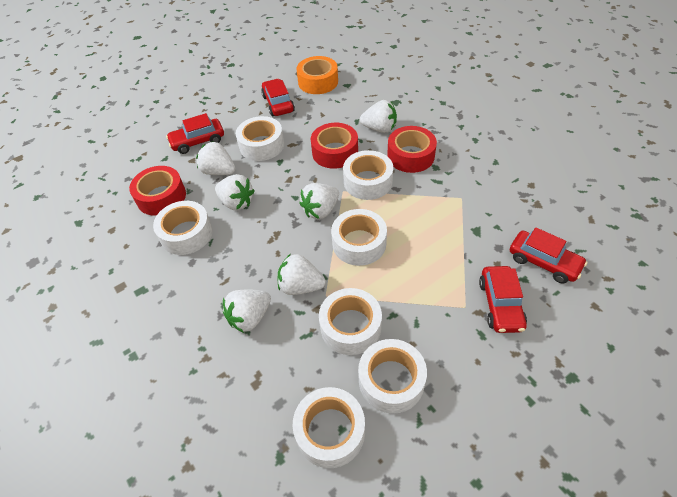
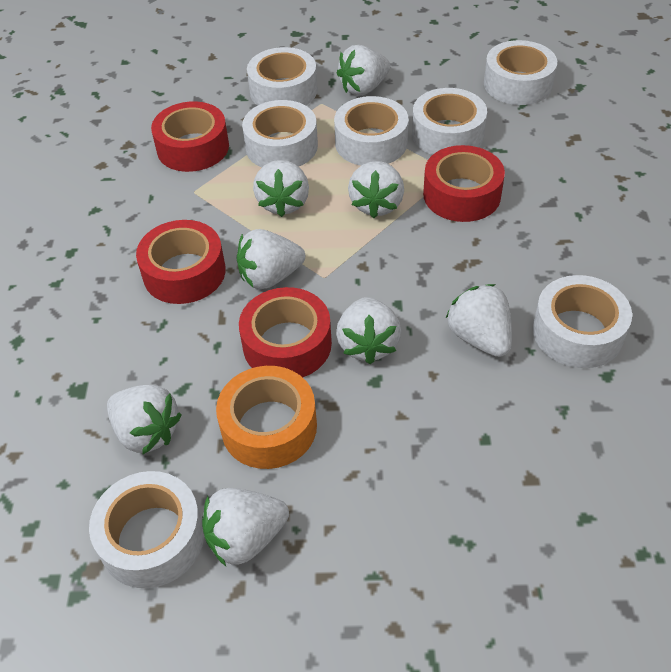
red car: 4 -> 0
red tape: 3 -> 4
white strawberry: 6 -> 8

